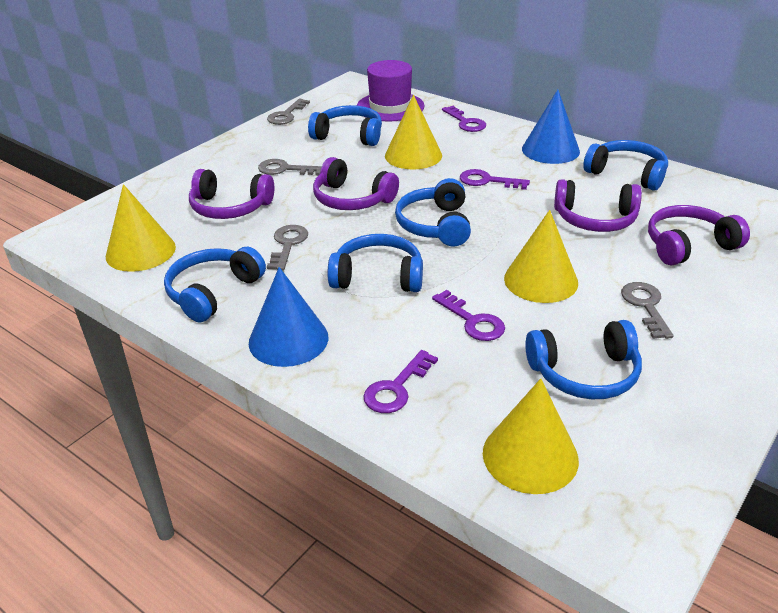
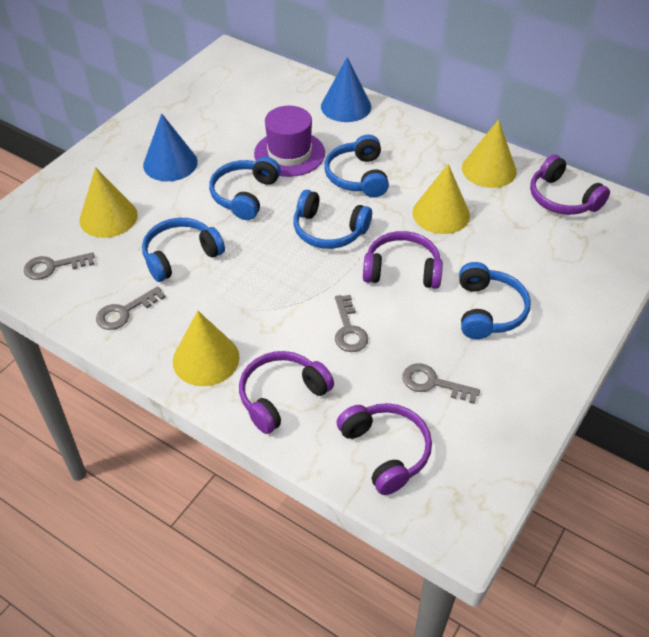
blue headphones: 6 -> 5
purple key: 4 -> 0

